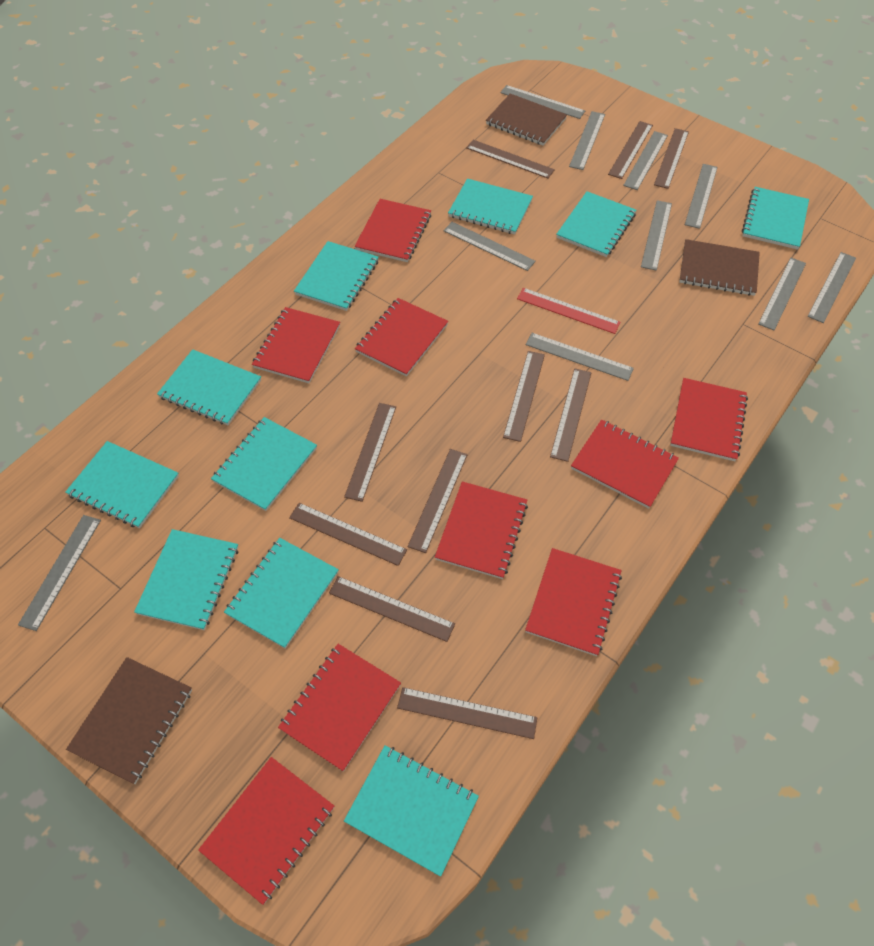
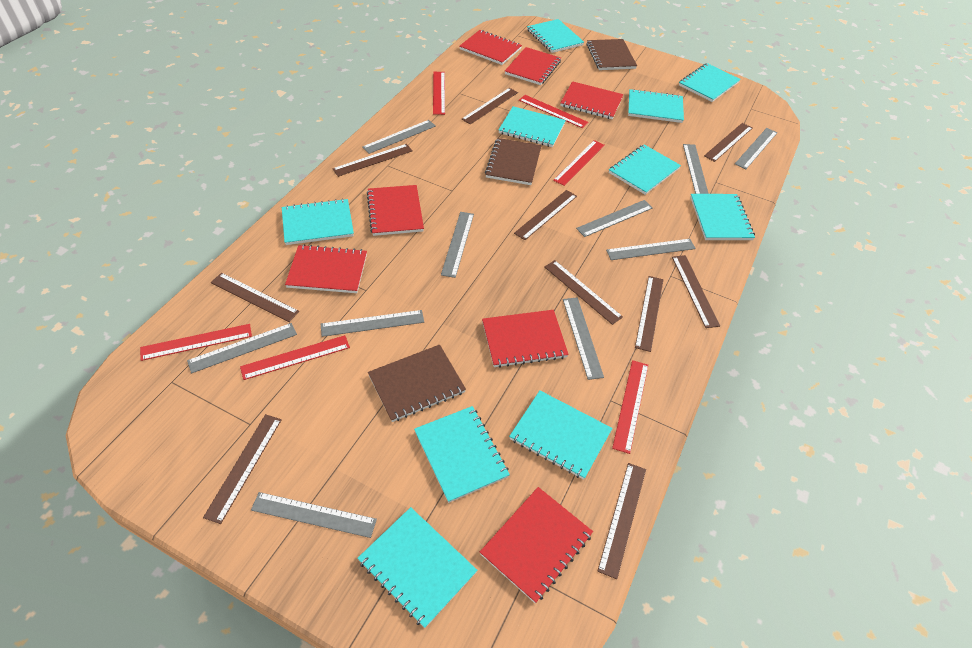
red notebook: 9 -> 7
red ruler: 1 -> 6

